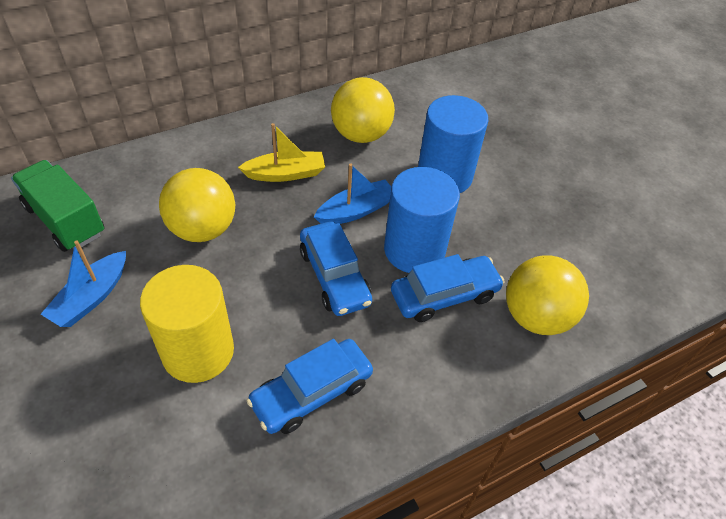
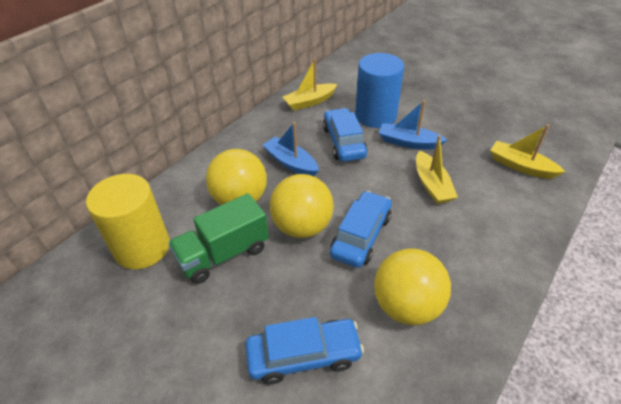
blue cylinder: 2 -> 1
yellow boat: 1 -> 3

